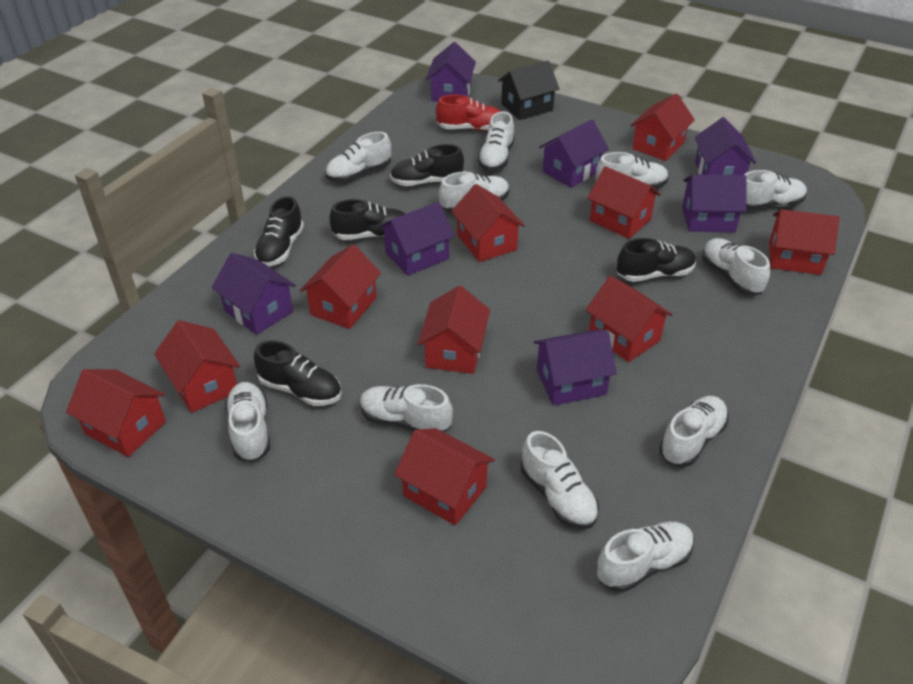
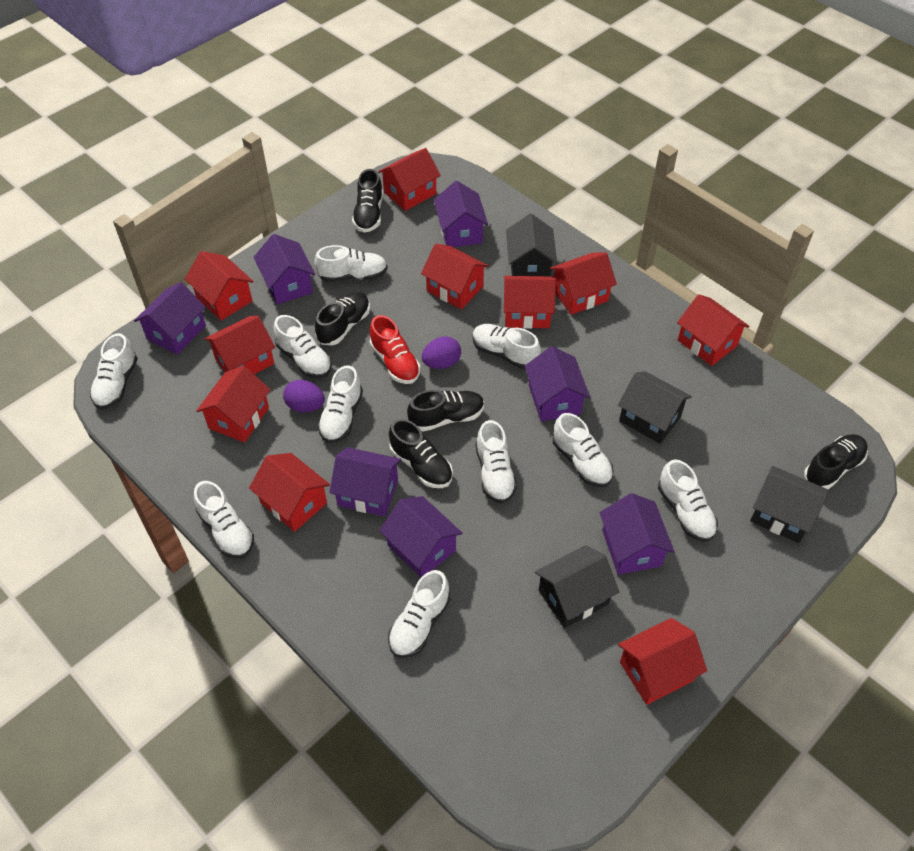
black house: 1 -> 4
purple egg: 0 -> 2
white shoe: 11 -> 10

